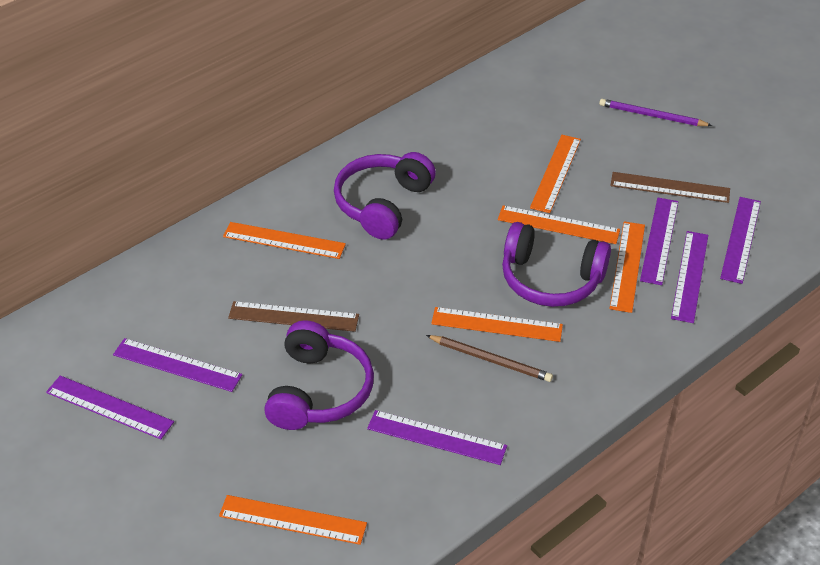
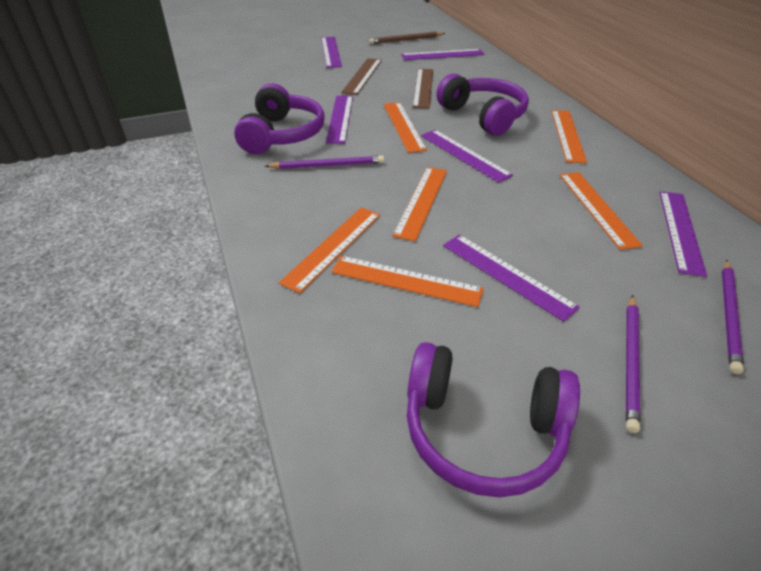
purple pencil: 1 -> 3

